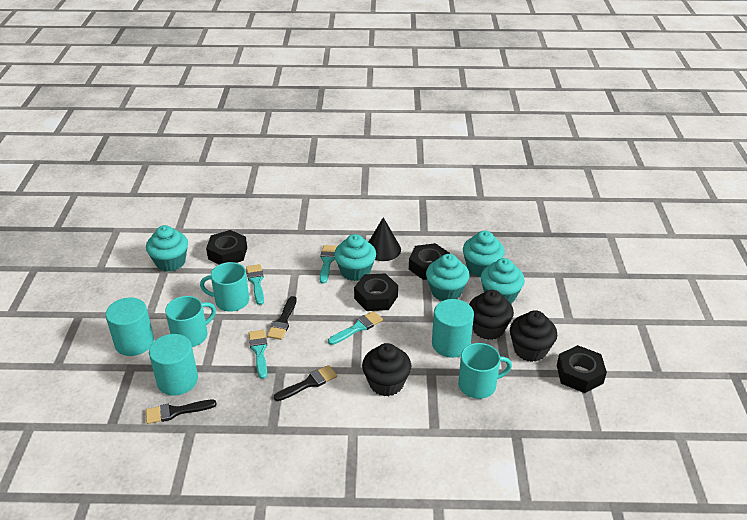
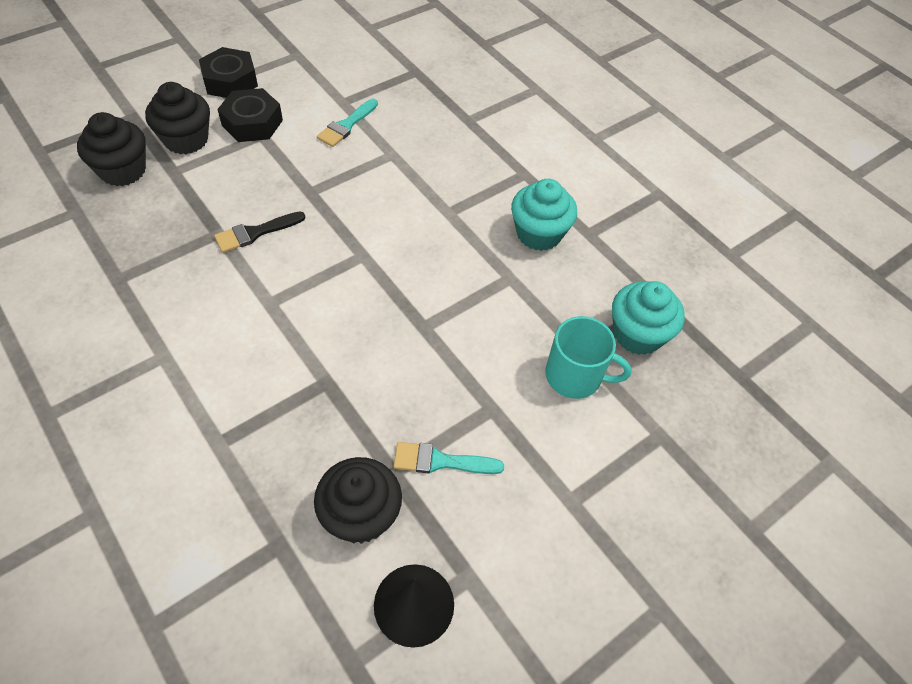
black brush: 3 -> 1
black nut: 4 -> 2
turquoise brush: 4 -> 2
turquoise cupcake: 5 -> 2
turquoise cylinder: 3 -> 0
turquoise mug: 3 -> 1

